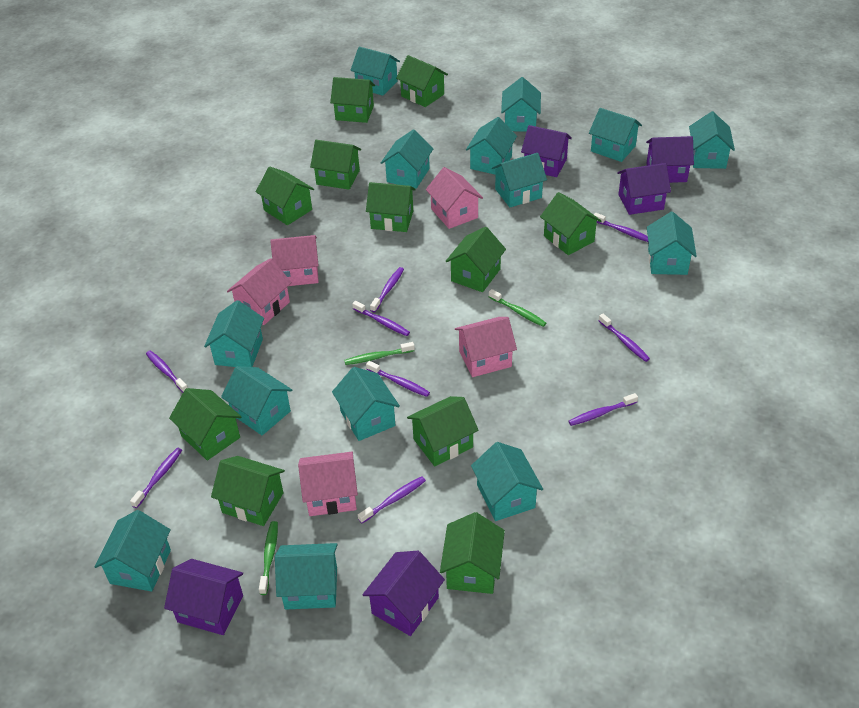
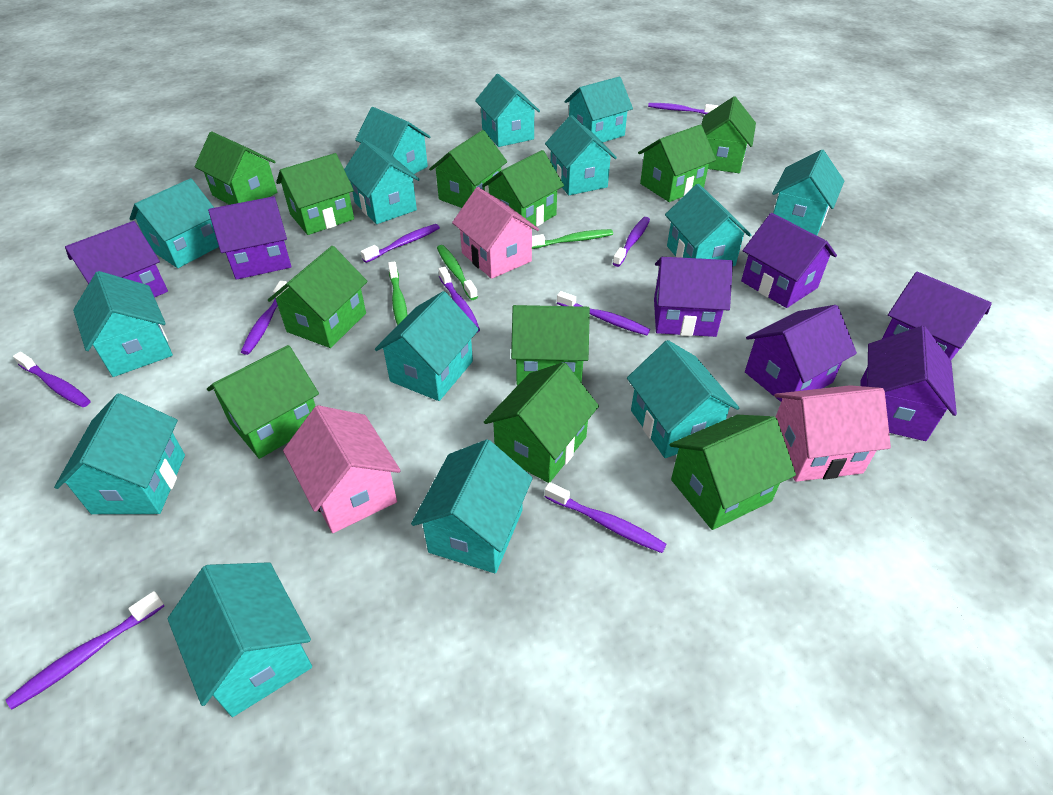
pink house: 5 -> 3
purple house: 5 -> 7

